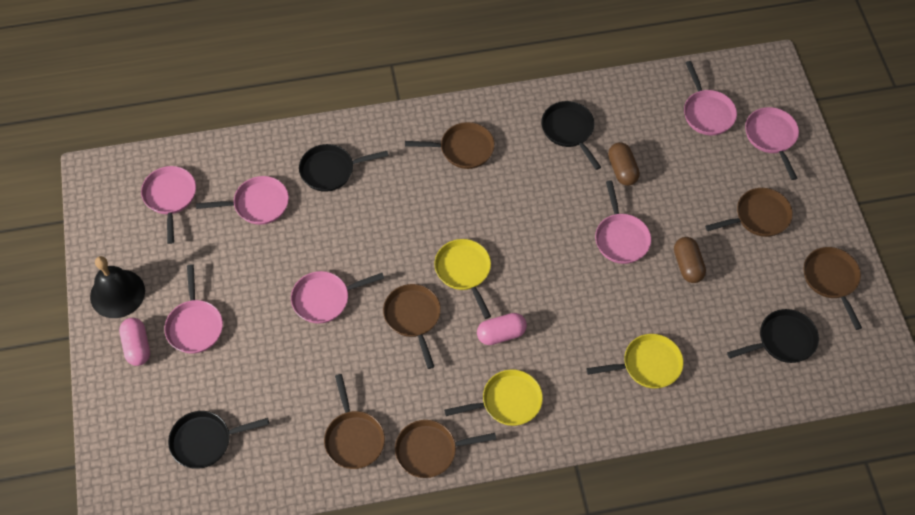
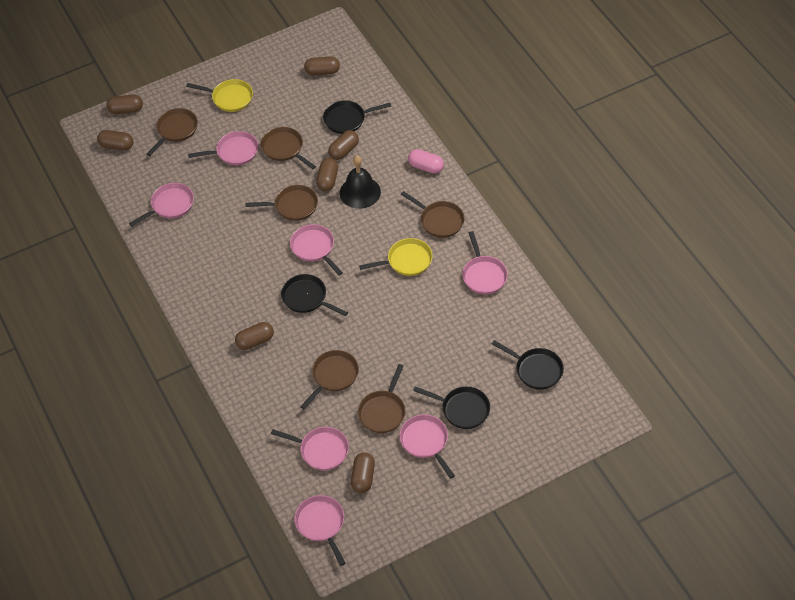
brown capsule: 2 -> 7
pink capsule: 2 -> 1
yellow pan: 3 -> 2

